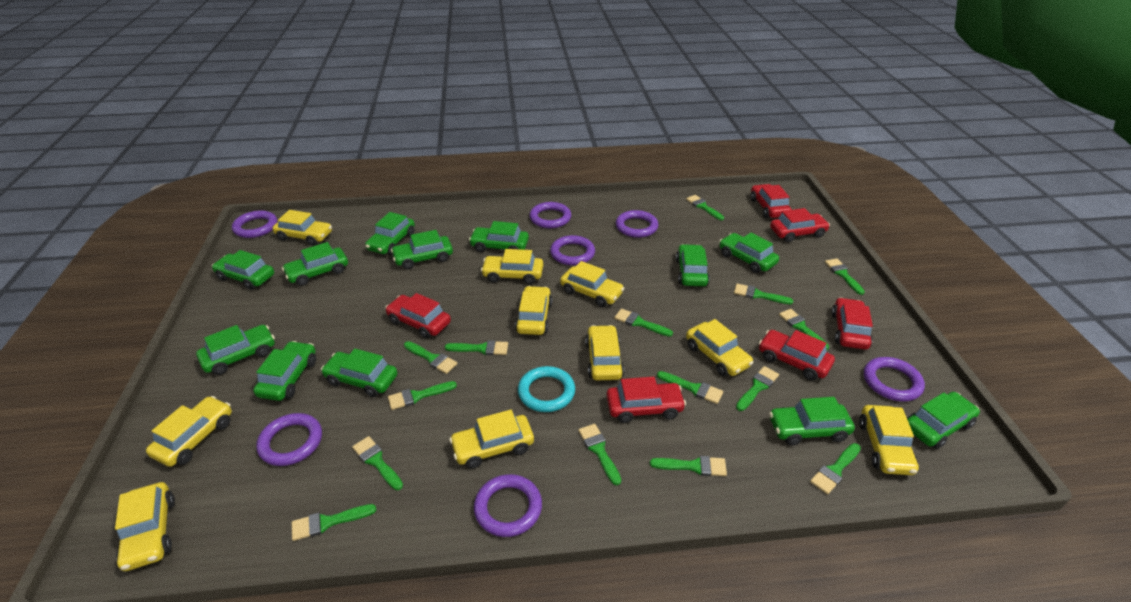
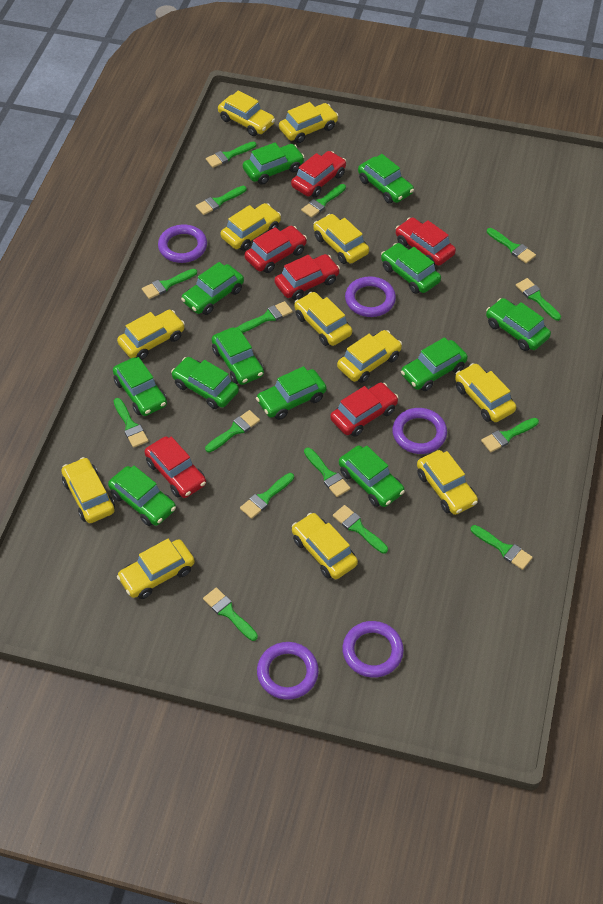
purple ring: 7 -> 5
turquoise ring: 1 -> 0
yellow car: 10 -> 12

